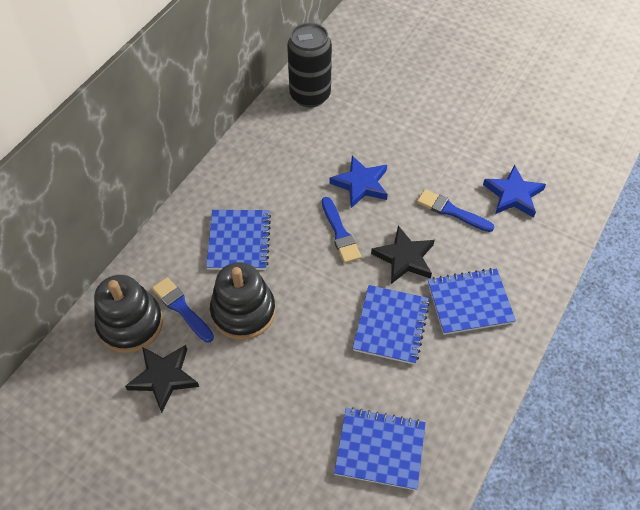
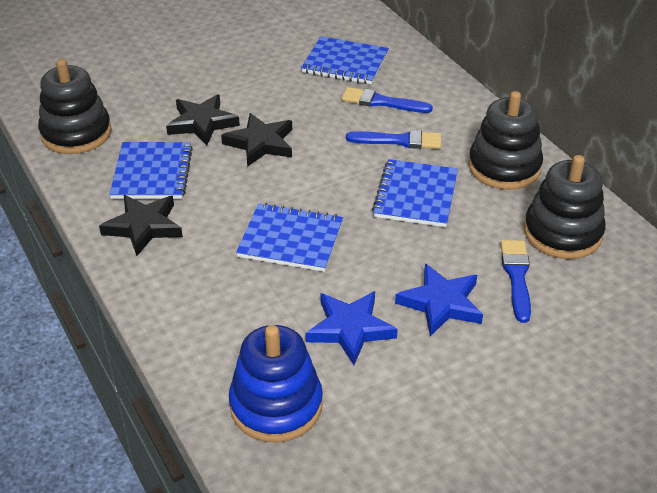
black can: 1 -> 0
black stacking toy: 2 -> 3
black star: 2 -> 3
blue stacking toy: 0 -> 1

